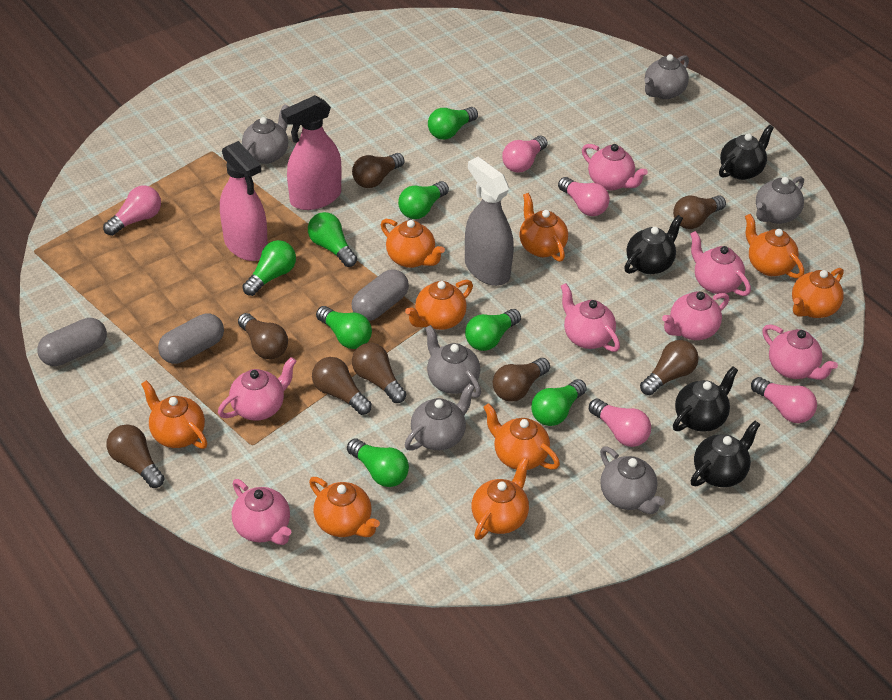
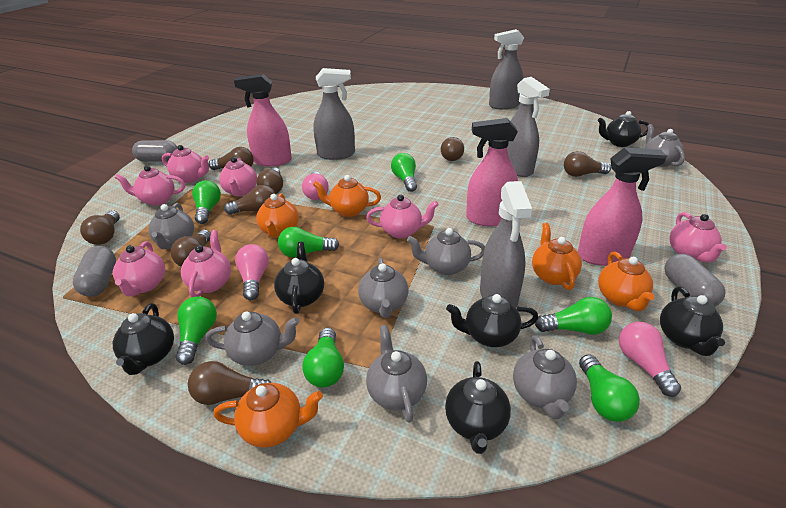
black teapot: 4 -> 6
green light bulb: 8 -> 7
grey spray bottle: 1 -> 4
grey teapot: 6 -> 7
orange teapot: 9 -> 5
pink light bulb: 5 -> 3
pink spray bottle: 2 -> 3

